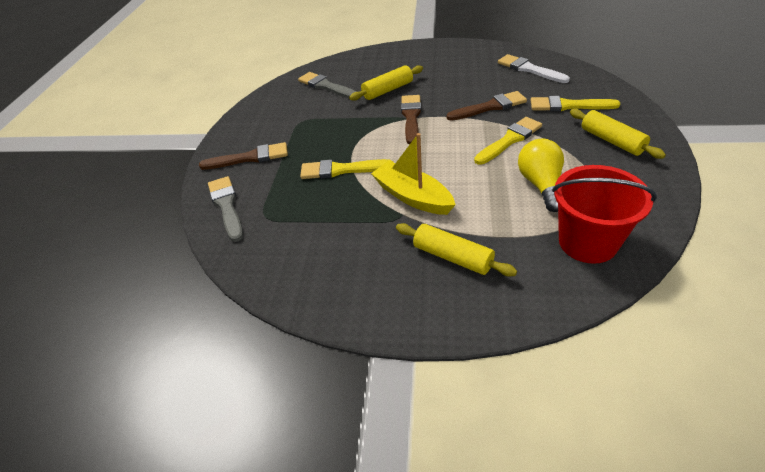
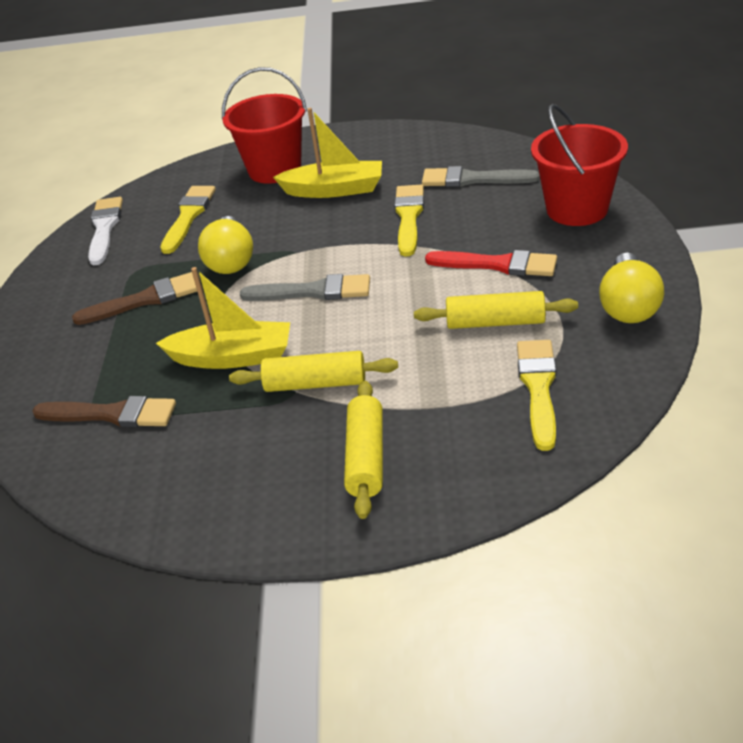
brown brush: 3 -> 2
red brush: 0 -> 1
red bucket: 1 -> 2
yellow boat: 1 -> 2
yellow light bulb: 1 -> 2

